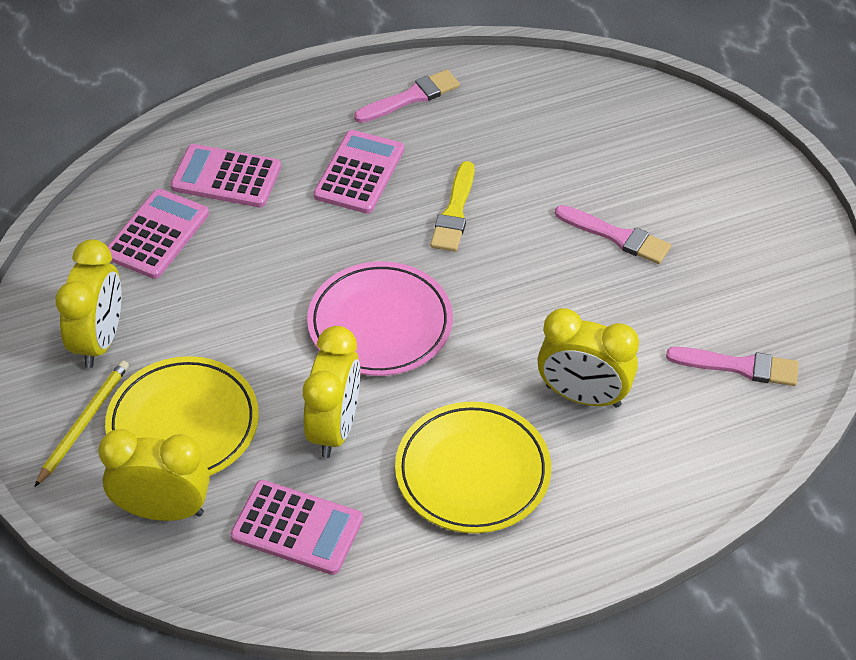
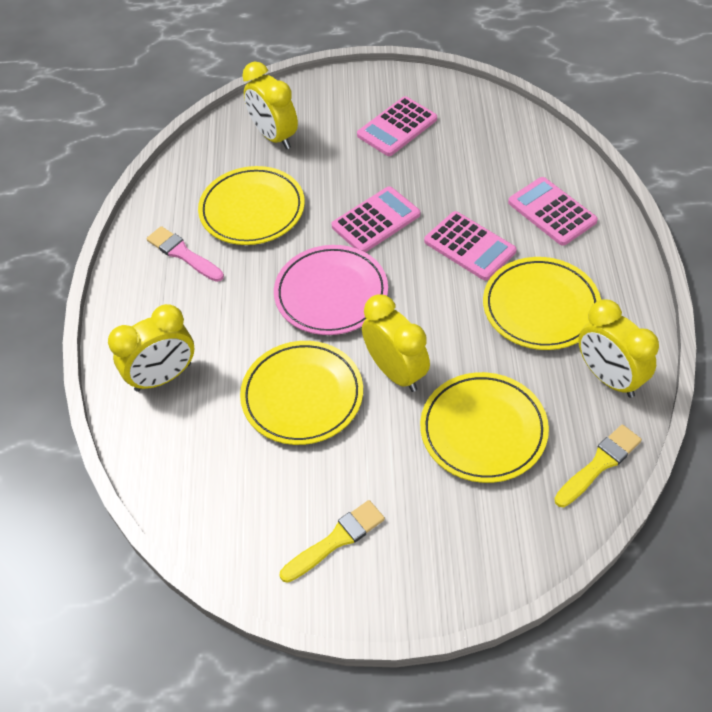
pink brush: 3 -> 1
yellow brush: 1 -> 2
yellow pencil: 1 -> 0
yellow plate: 2 -> 4

